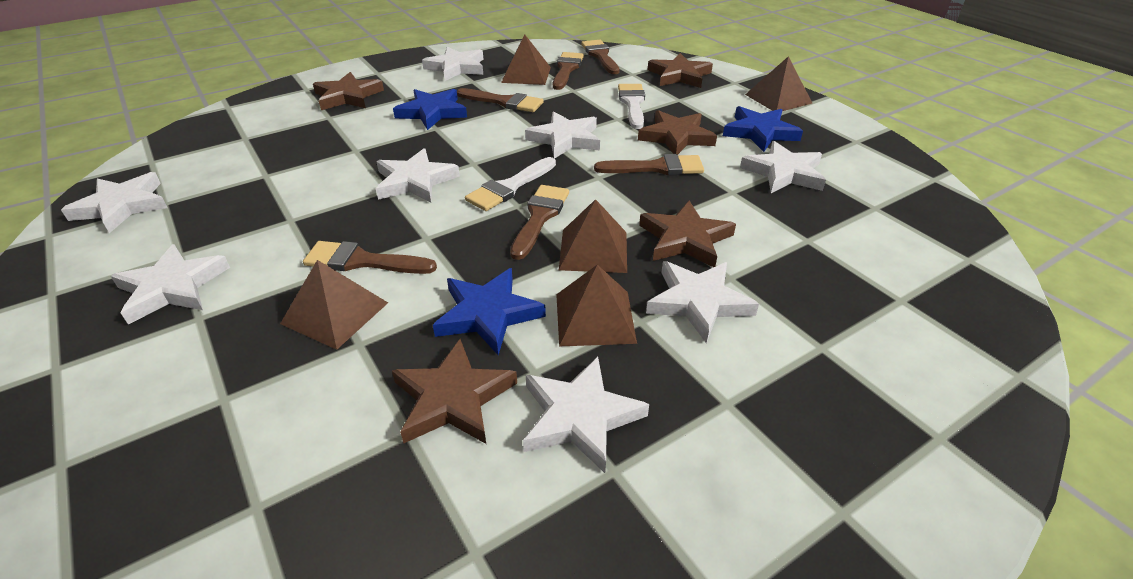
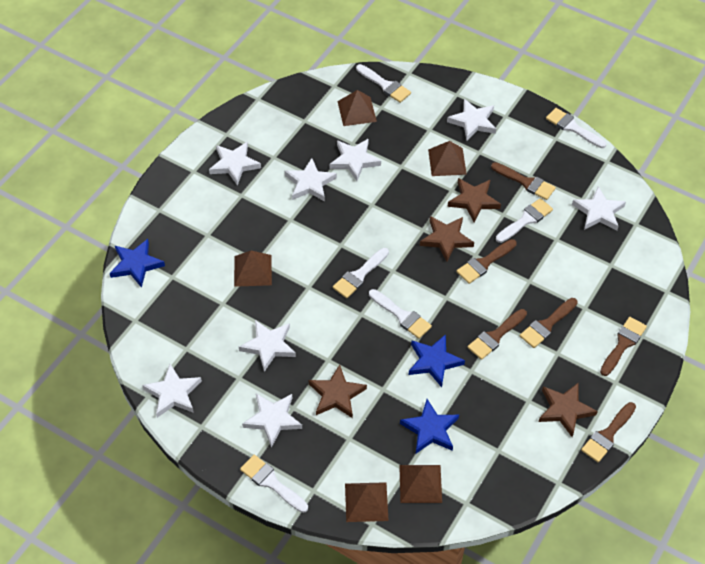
brown star: 5 -> 4
white brush: 2 -> 6

